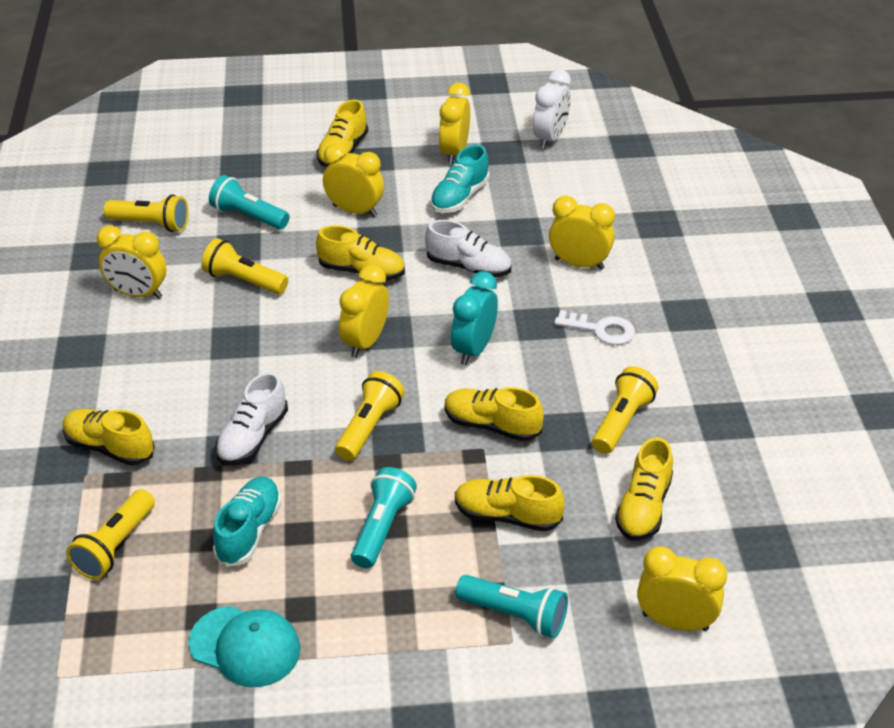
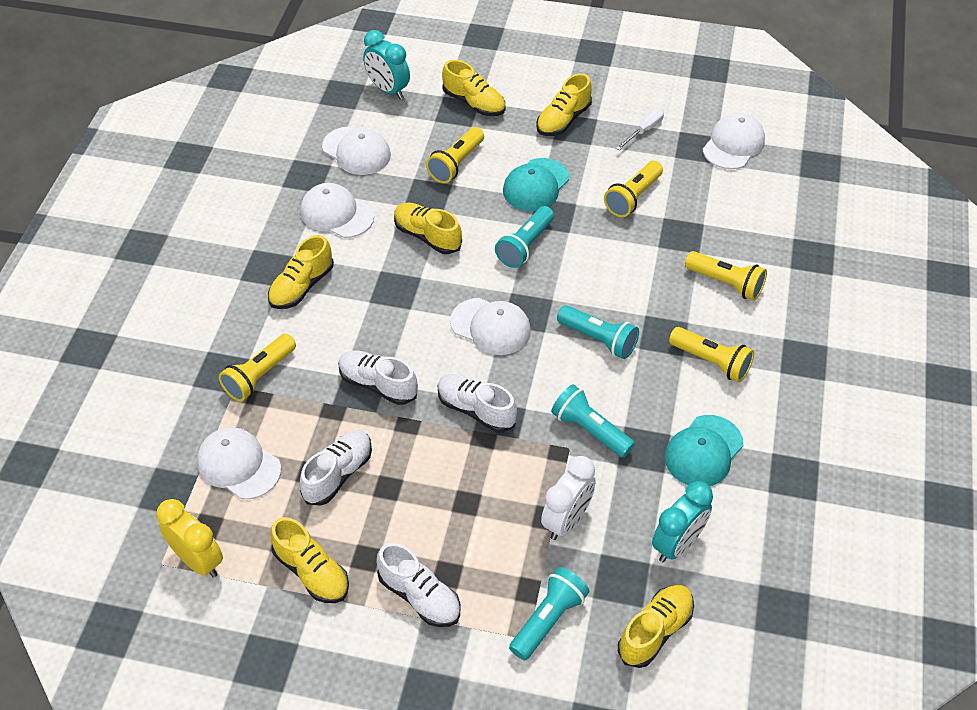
turquoise cap: 1 -> 2
turquoise clock: 1 -> 2
turquoise flashlight: 3 -> 4
turquoise shoe: 2 -> 0
white cap: 0 -> 5
white key: 1 -> 0
white screwdriver: 0 -> 1
white shoe: 2 -> 4
yellow clock: 6 -> 1

